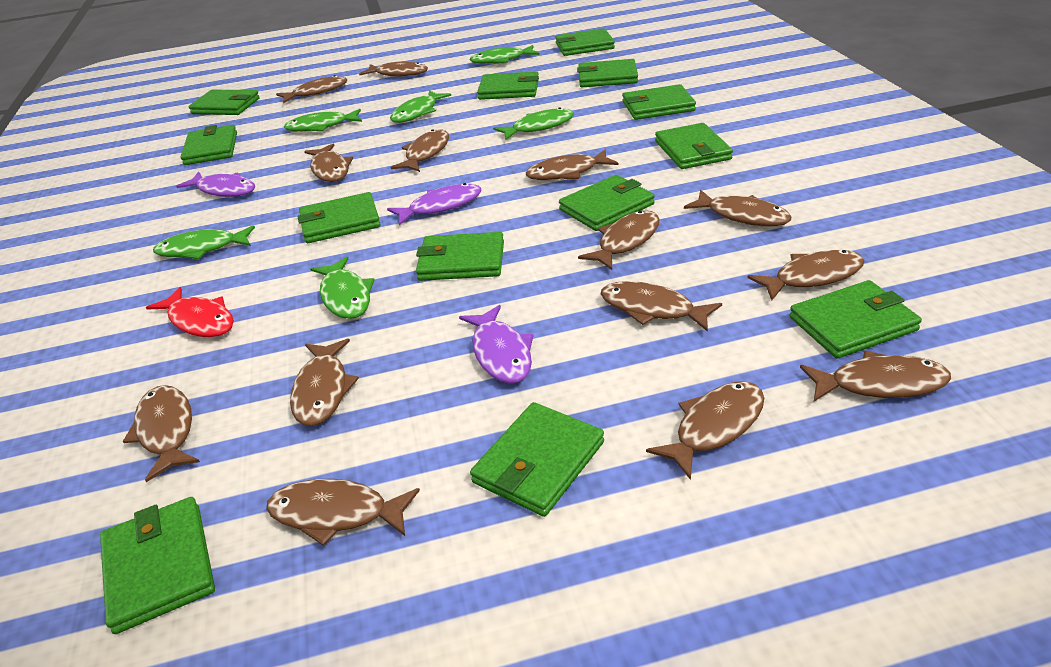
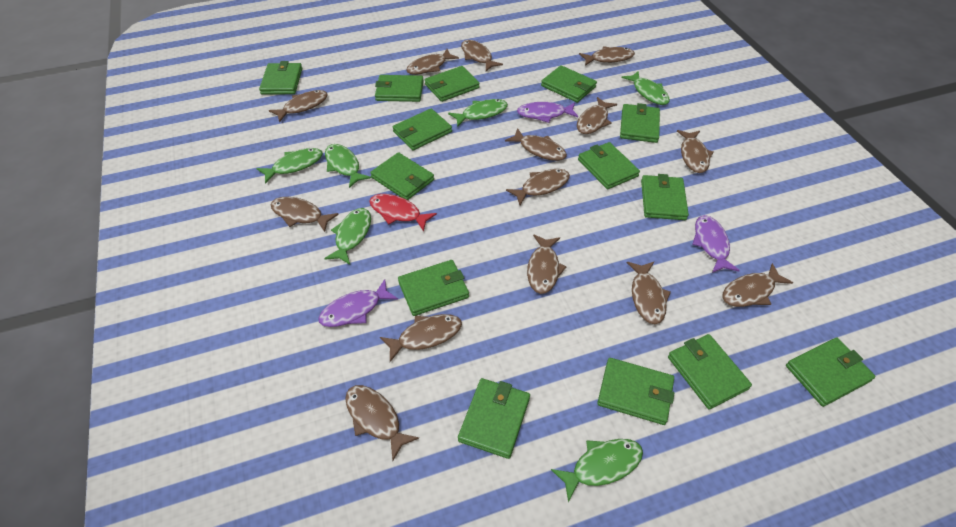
green wallet: 13 -> 14

